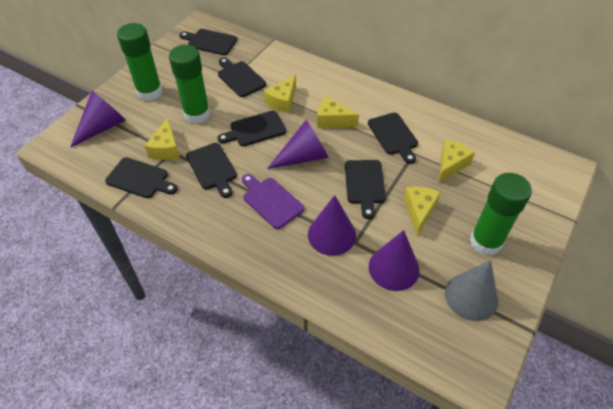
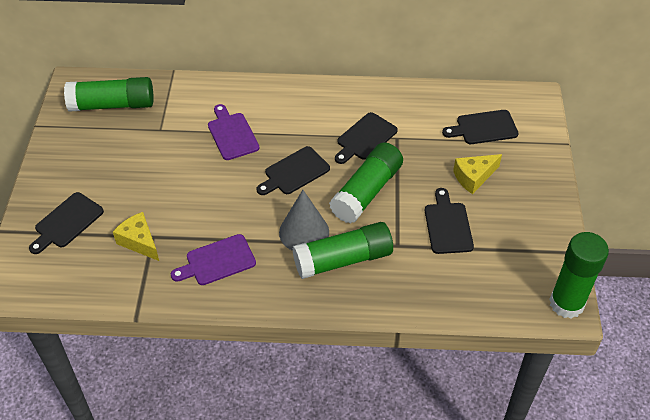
black cutting board: 7 -> 5
green glue stick: 3 -> 4
purple cone: 4 -> 0
purple cutting board: 1 -> 2
yellow cheese: 5 -> 2

